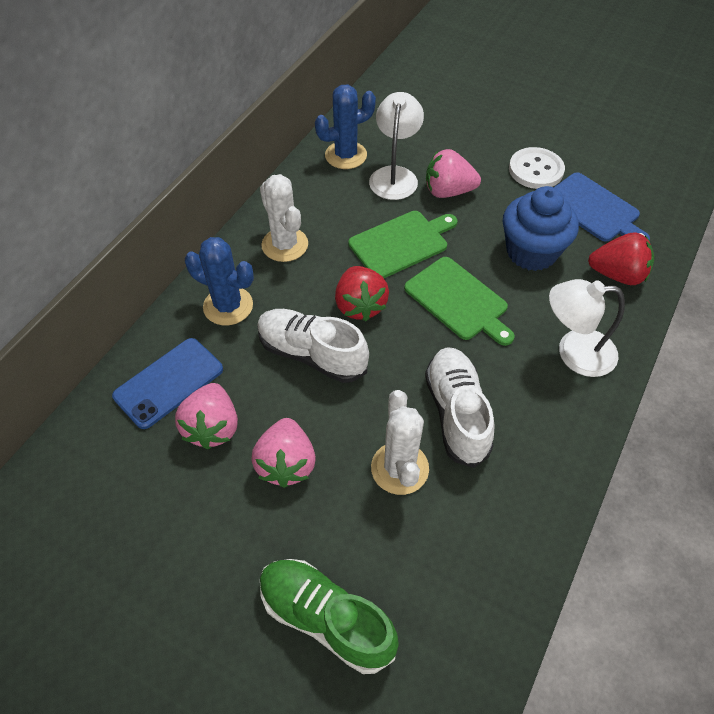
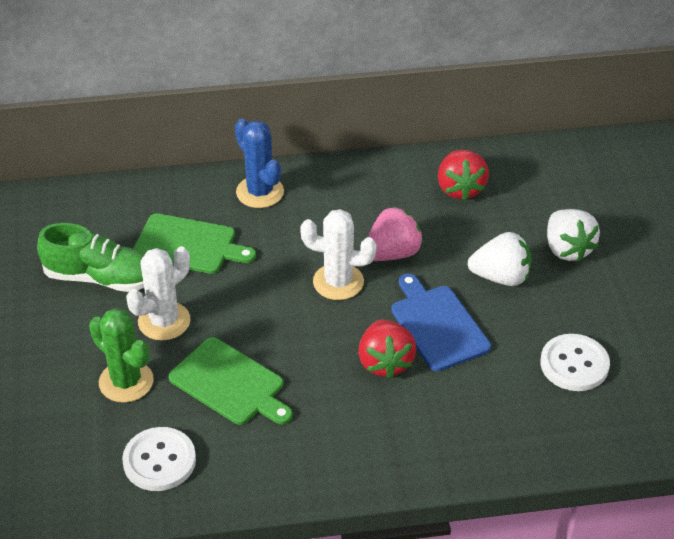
blue cactus: 2 -> 1
blue cupcake: 1 -> 0
blue phone: 1 -> 0
green cactus: 0 -> 1
pink strawberry: 3 -> 1
white button: 1 -> 2
white lamp: 2 -> 0
white shoe: 2 -> 0
white strawberry: 0 -> 2

